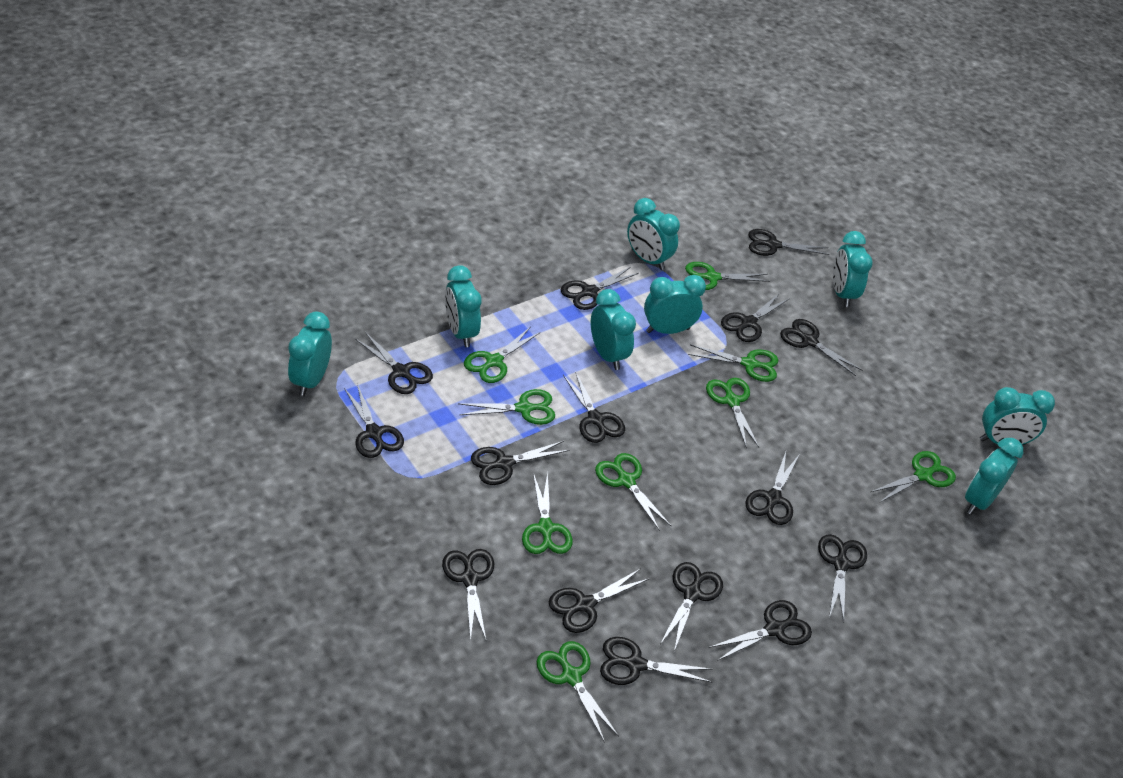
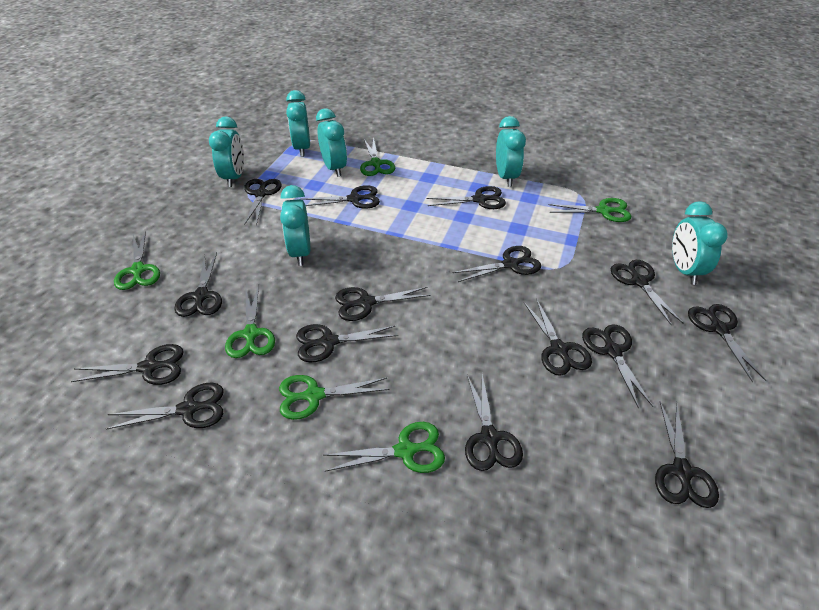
green scissors: 9 -> 6
turquoise clock: 8 -> 6

